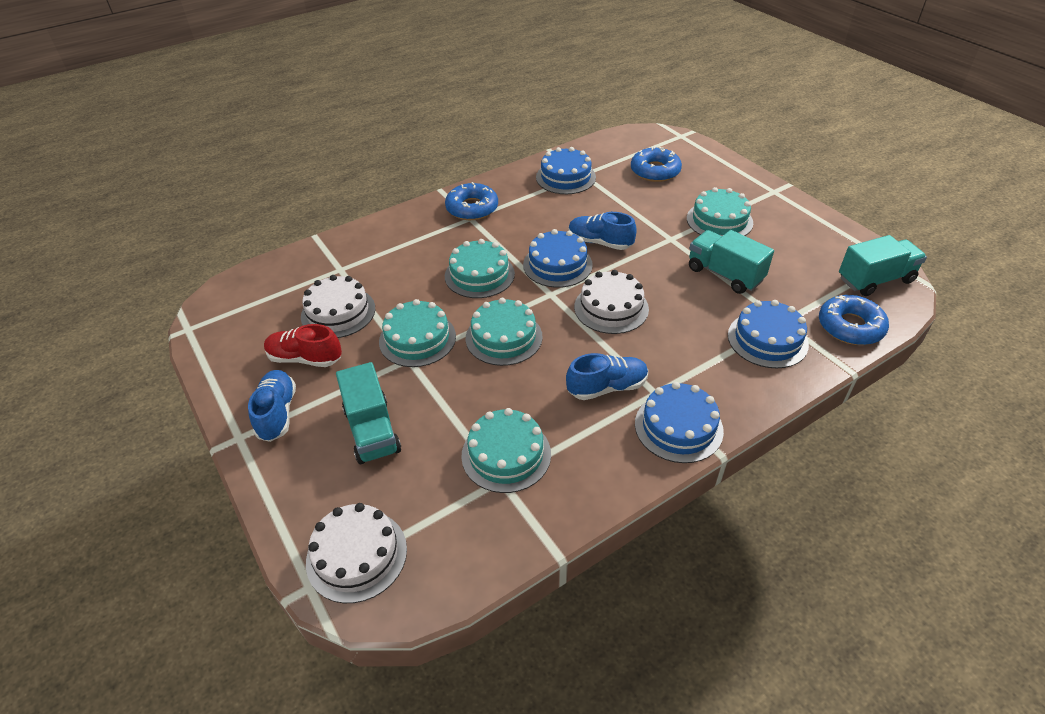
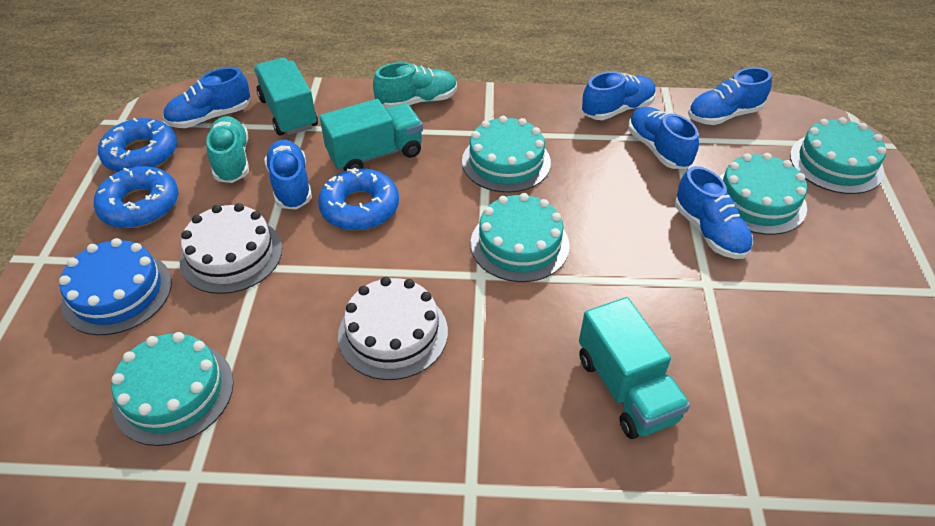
blue cake: 4 -> 1
blue shoe: 3 -> 6
red shoe: 1 -> 0
turquoise shoe: 0 -> 2
white cake: 3 -> 2

